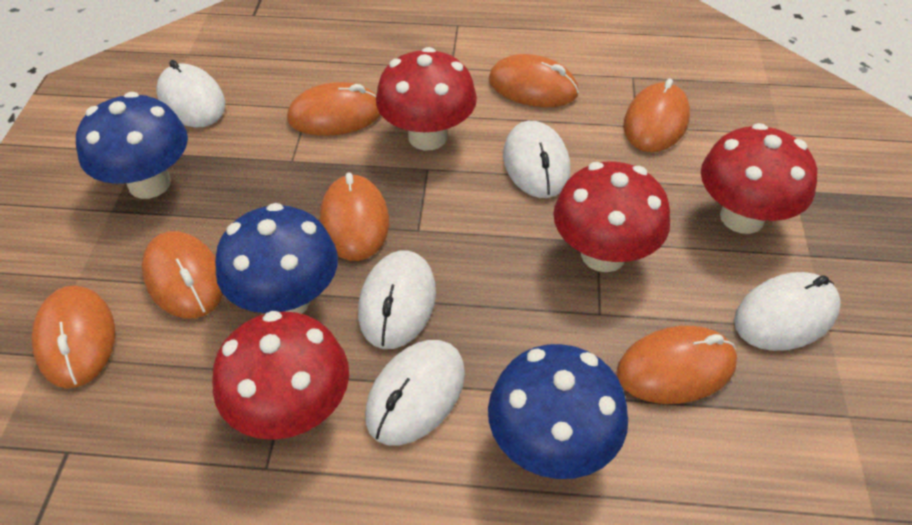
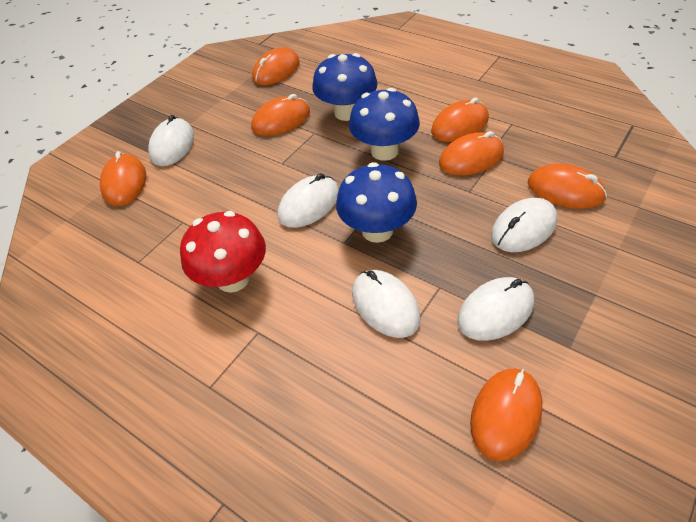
red mushroom: 4 -> 1

